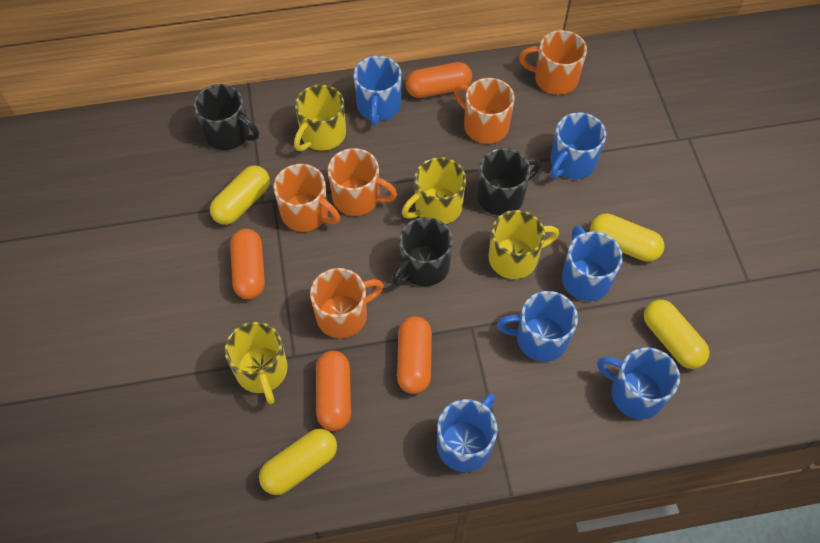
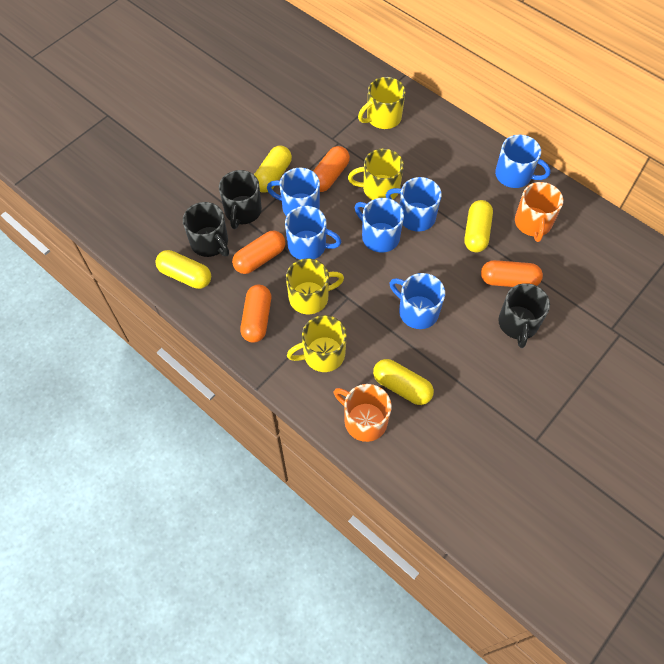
orange mug: 5 -> 2

